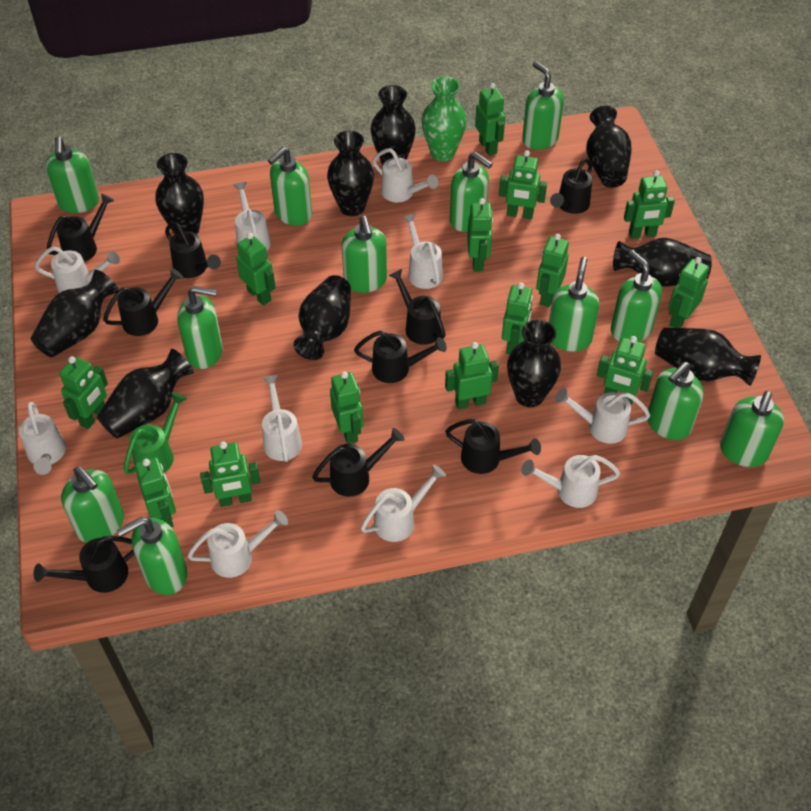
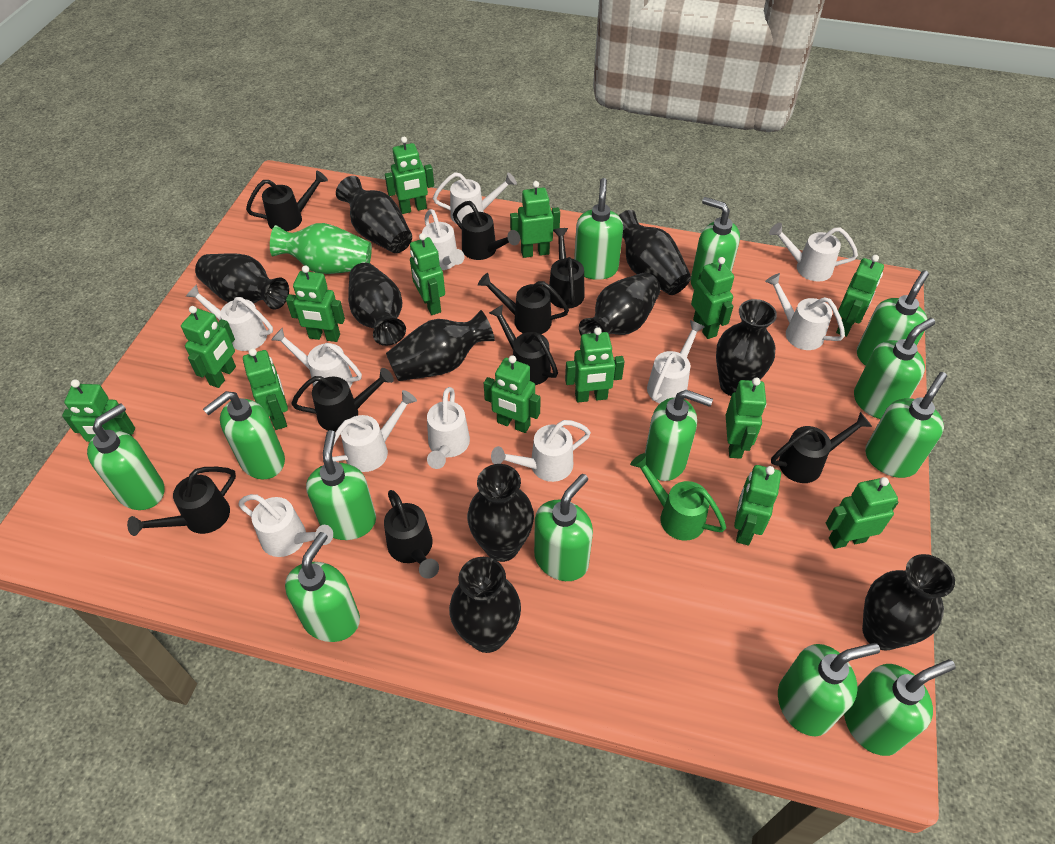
green soap dispenser: 12 -> 13
white watering can: 10 -> 11

